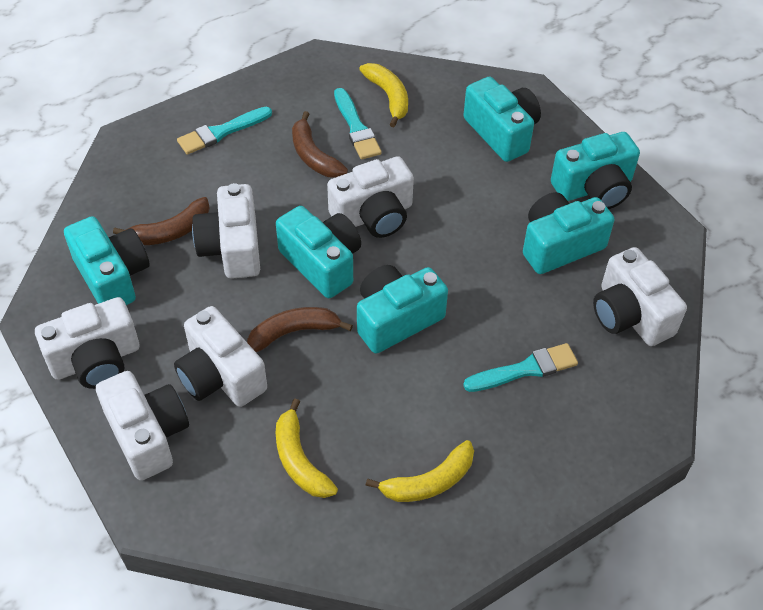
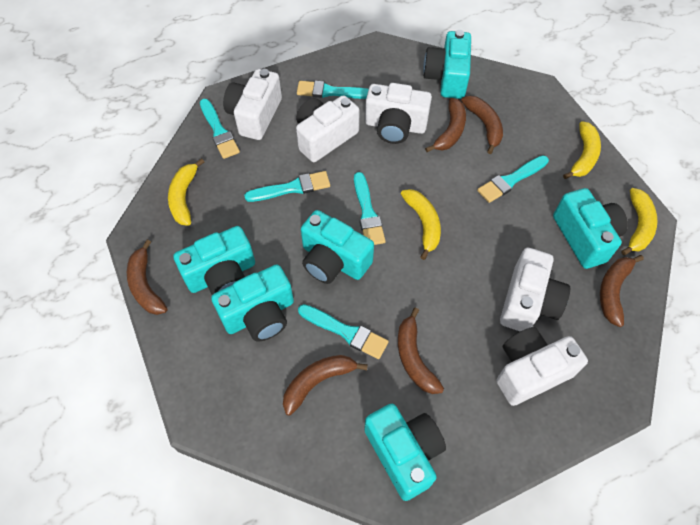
brown banana: 3 -> 6
turquoise brush: 3 -> 6
white camera: 6 -> 5
yellow banana: 3 -> 4

